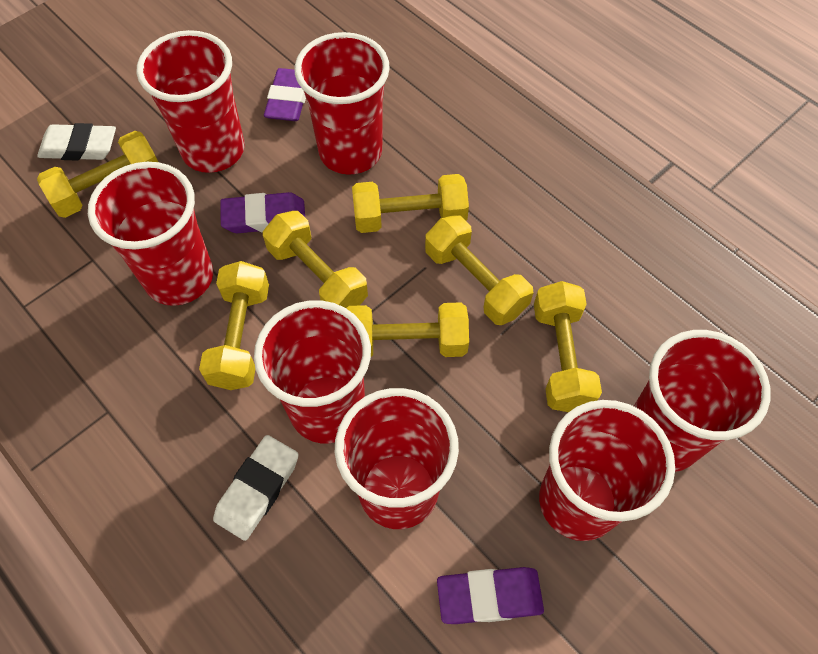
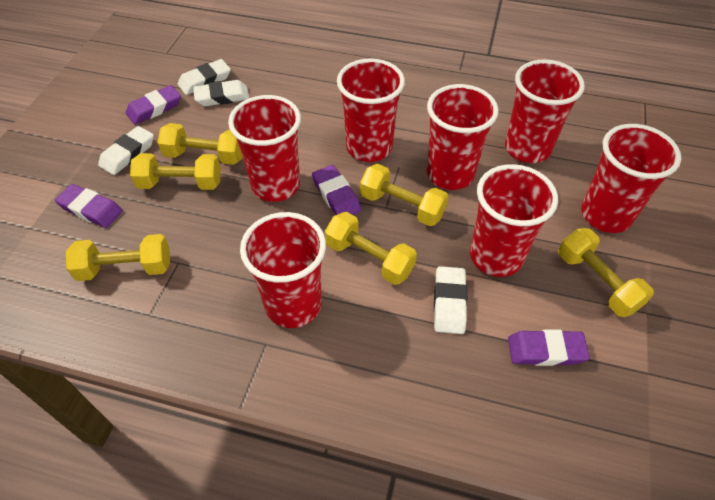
purple eraser: 3 -> 4
white eraser: 2 -> 4
yellow dumbbell: 7 -> 6

